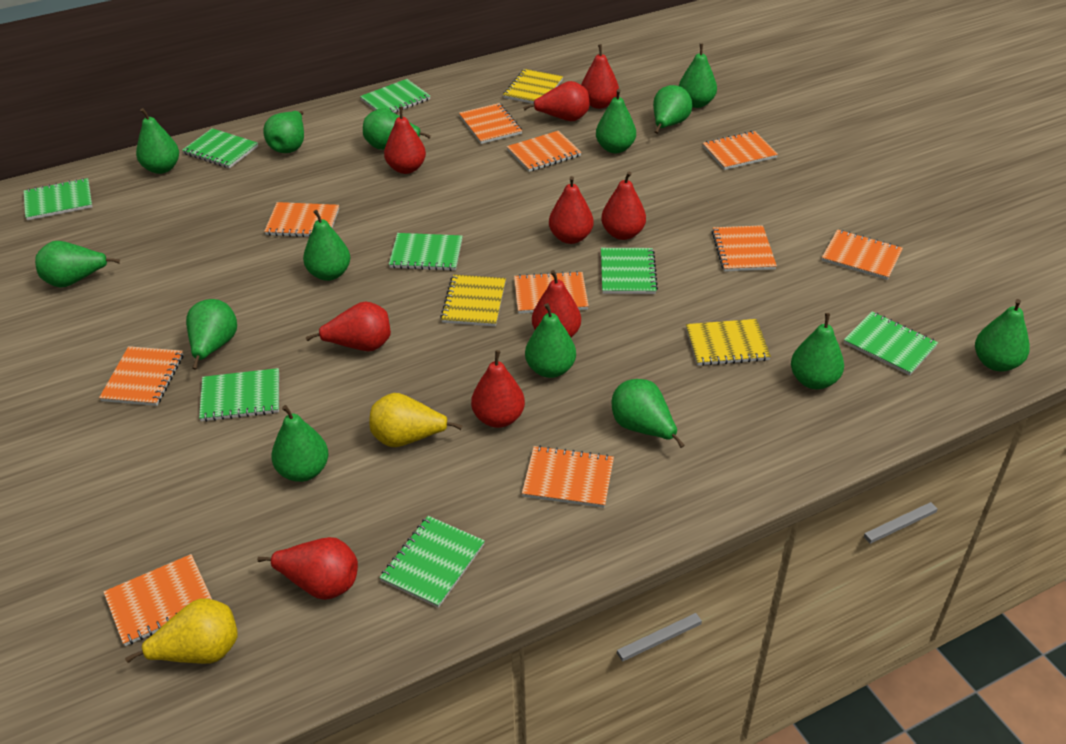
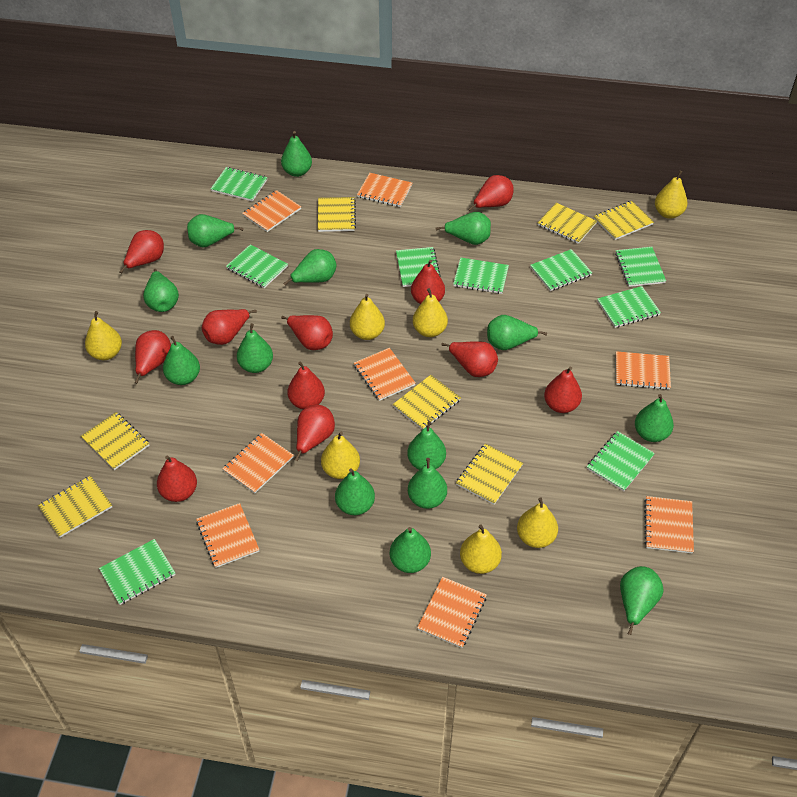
green notebook: 8 -> 9
orange notebook: 10 -> 8
red pear: 9 -> 11
yellow notebook: 3 -> 7
yellow pear: 2 -> 7

